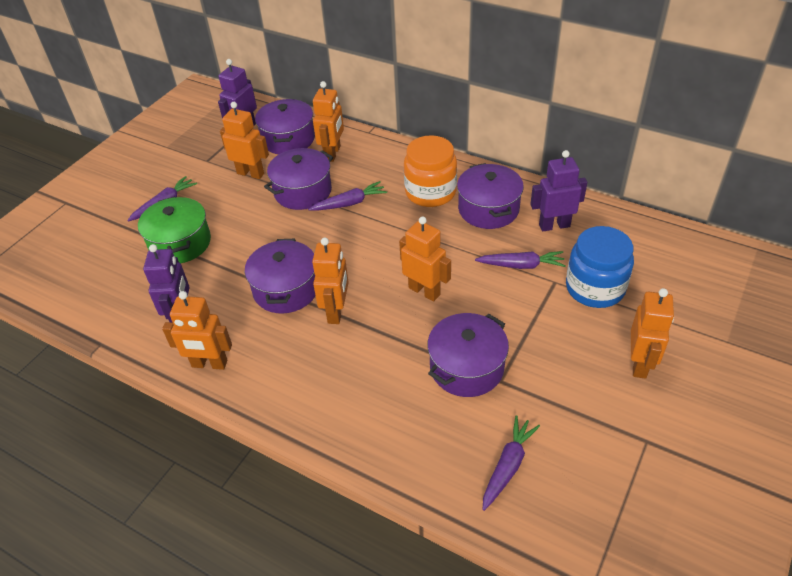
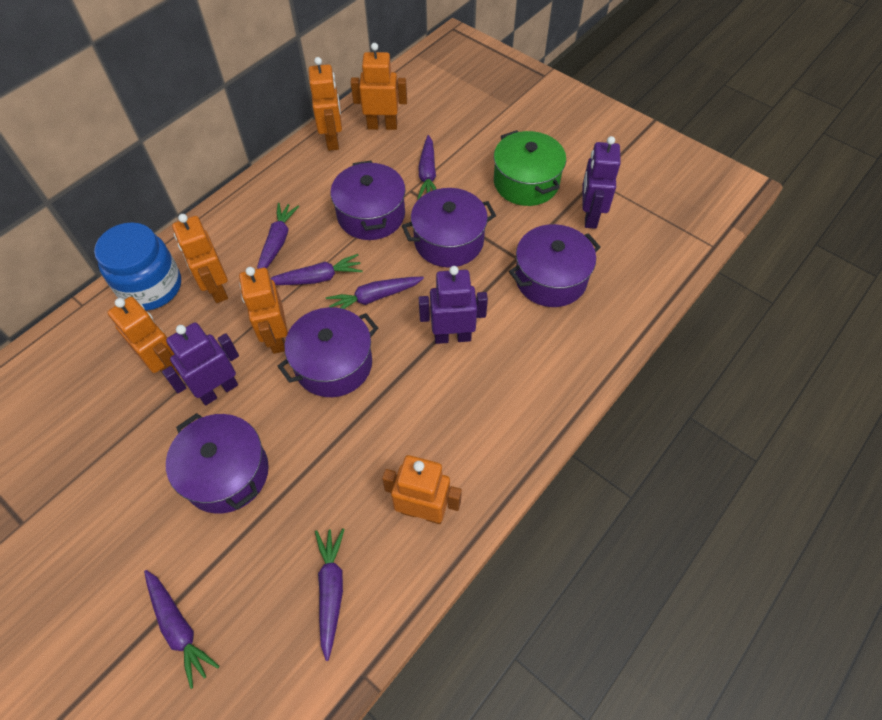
orange jar: 1 -> 0
purple carrot: 4 -> 6

